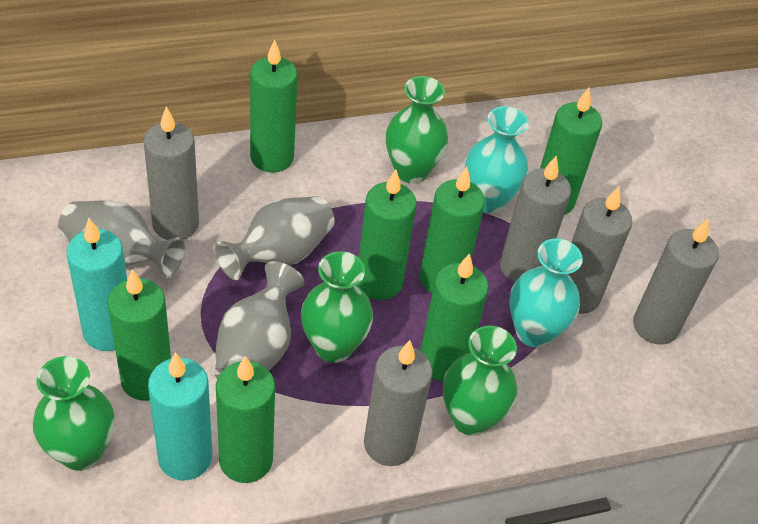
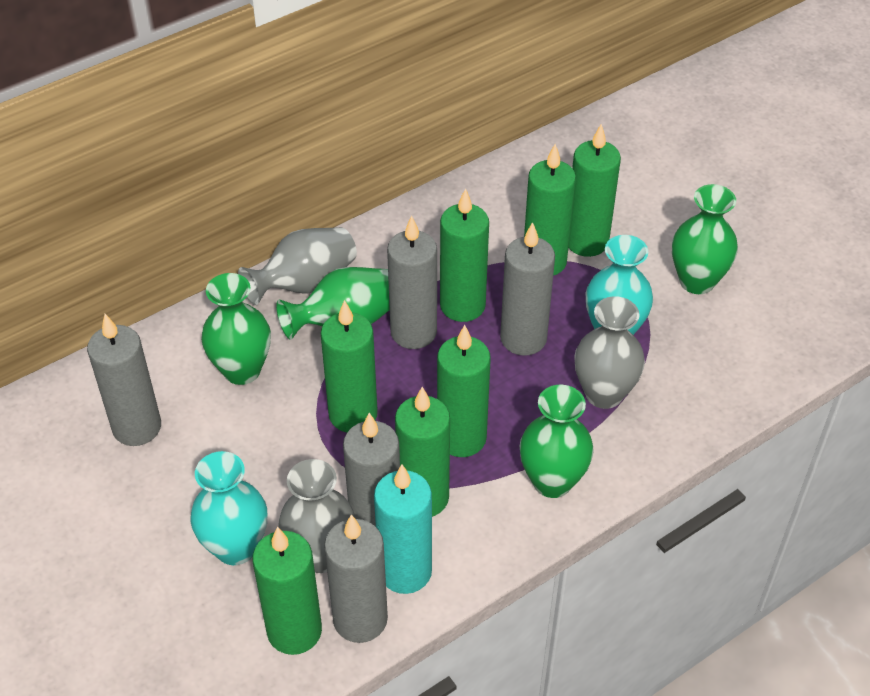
turquoise candle: 2 -> 1

